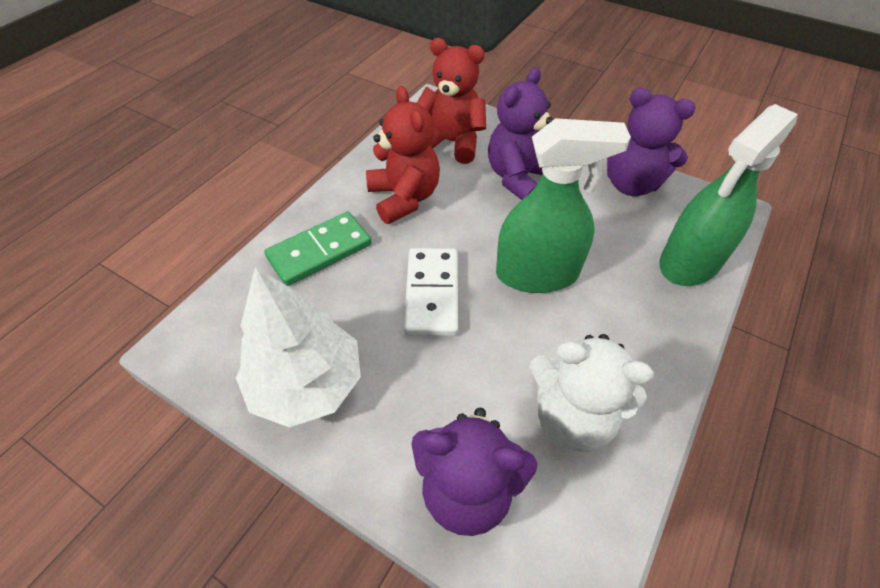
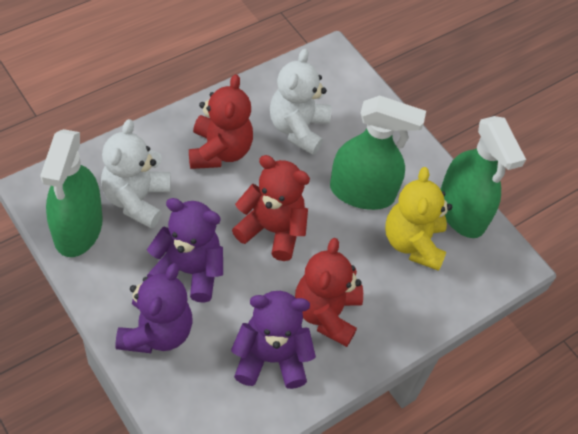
green domino: 1 -> 0
green spray bottle: 2 -> 3
red teddy bear: 2 -> 3
white domino: 1 -> 0
white teddy bear: 1 -> 2
white tree: 1 -> 0
yellow teddy bear: 0 -> 1

